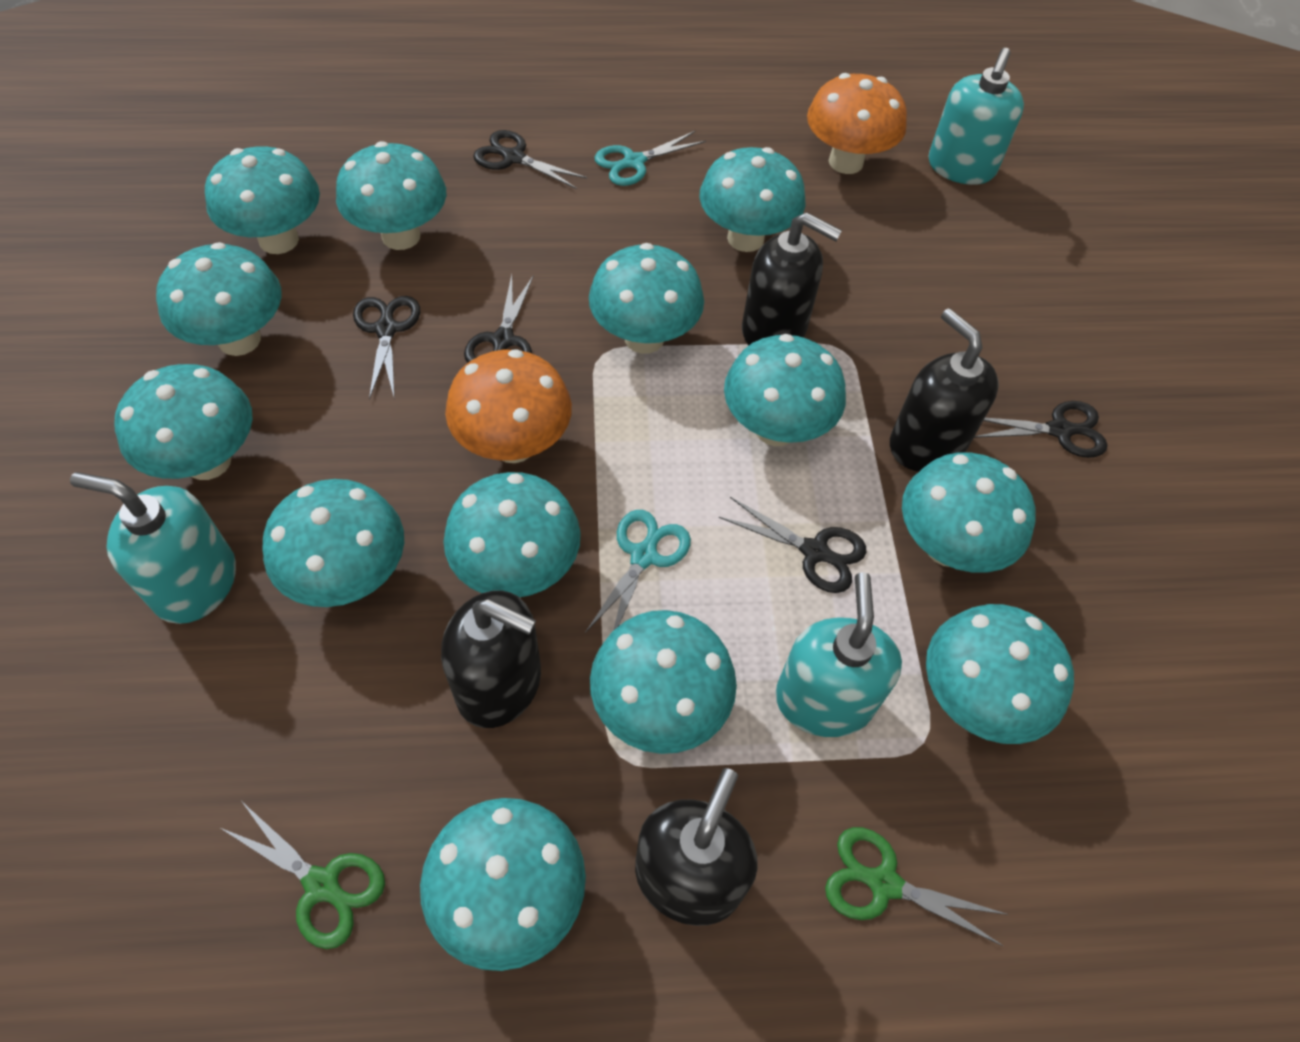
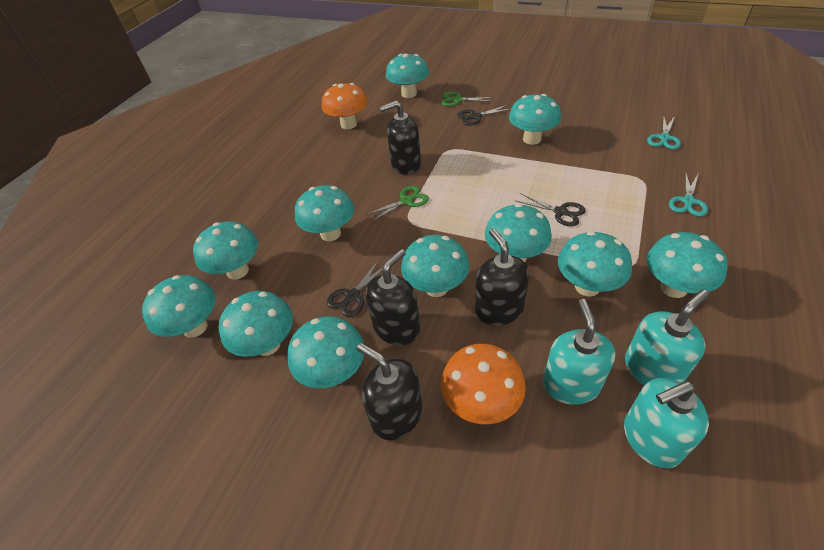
black scissors: 5 -> 3
turquoise mushroom: 13 -> 11

